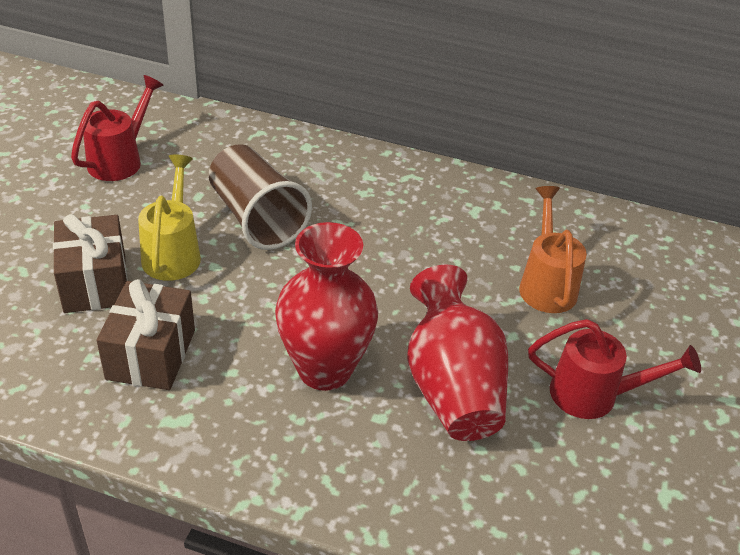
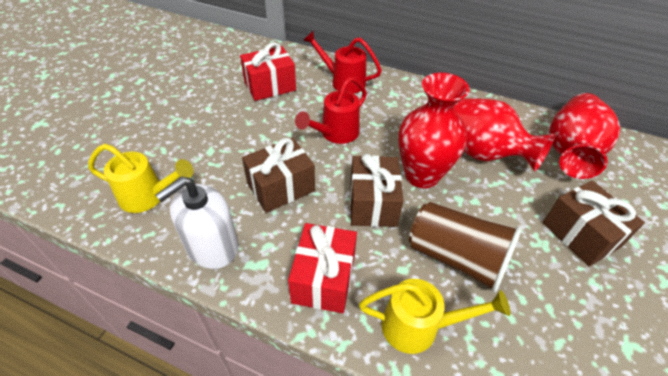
brown gift: 2 -> 3
orange watering can: 1 -> 0
red gift: 0 -> 2
red vase: 2 -> 3
white soap dispenser: 0 -> 1
yellow watering can: 1 -> 2

